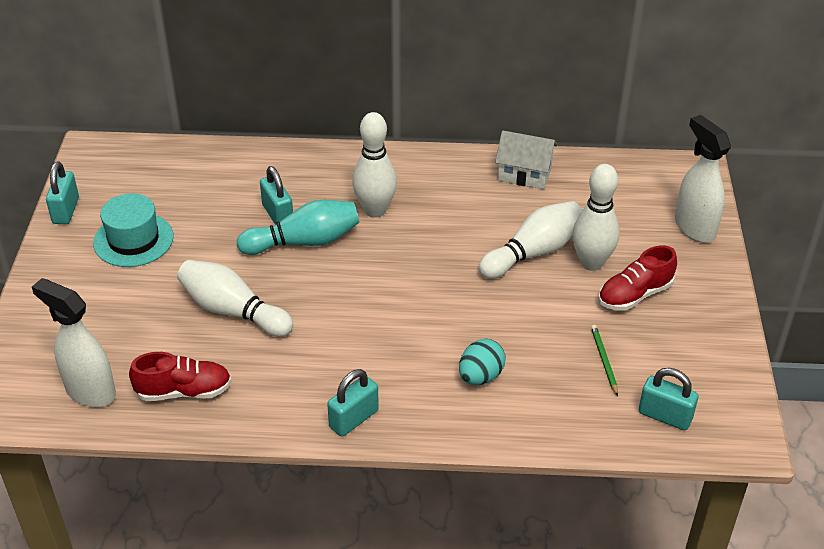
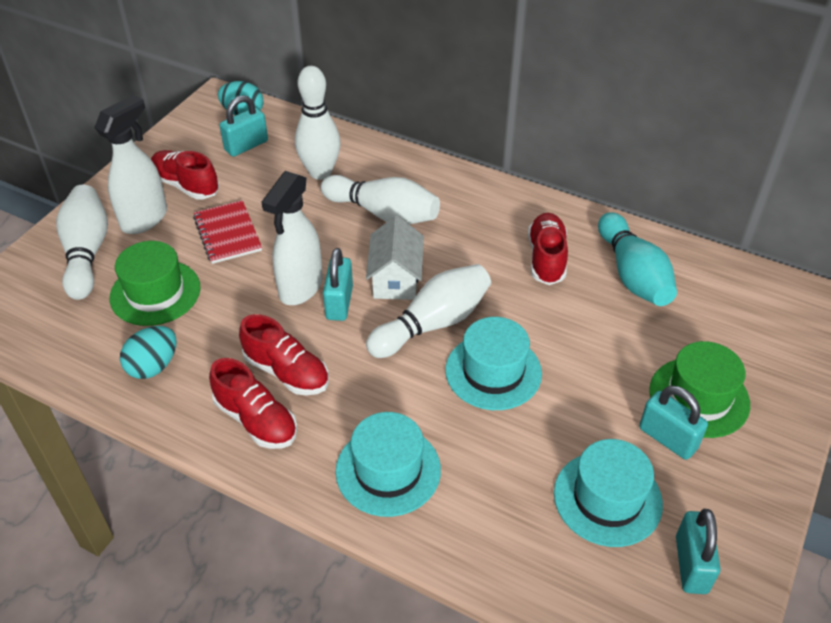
green hat: 0 -> 2
green pencil: 1 -> 0
red notebook: 0 -> 1
red shoe: 2 -> 4
turquoise egg: 1 -> 2
turquoise hat: 1 -> 3

